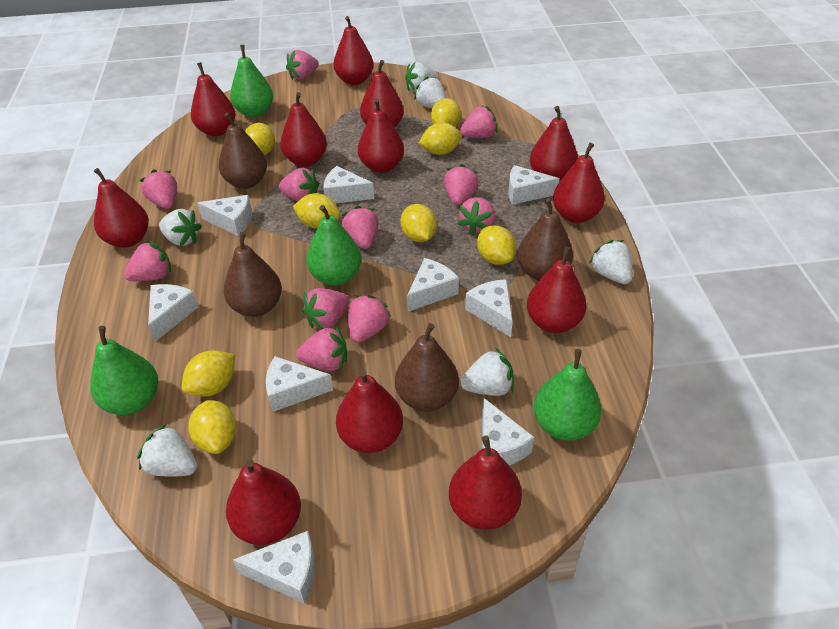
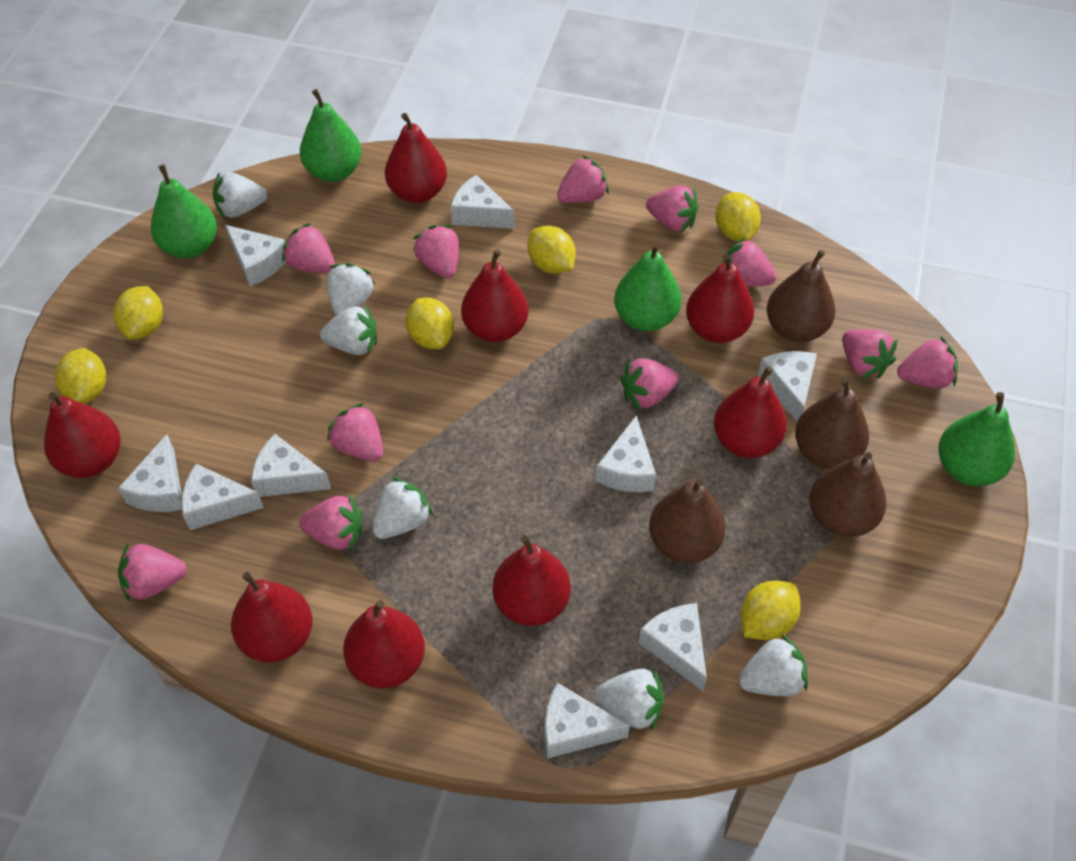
red pear: 12 -> 8
yellow lemon: 8 -> 6

